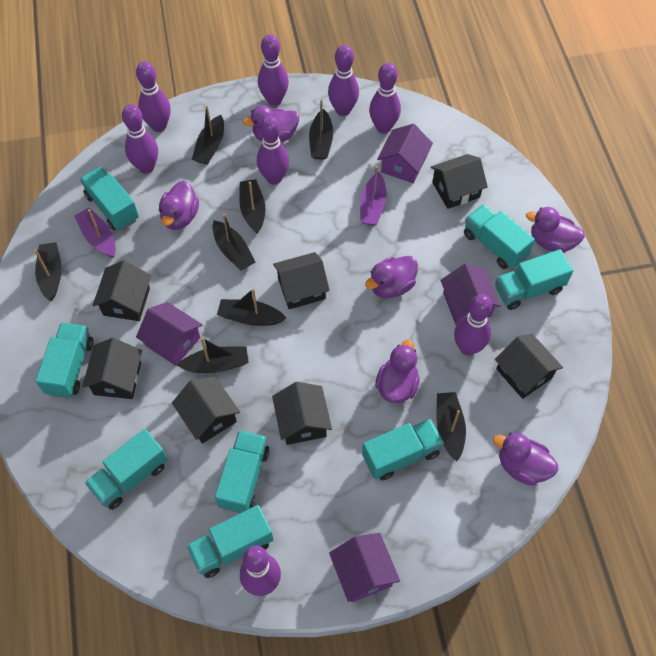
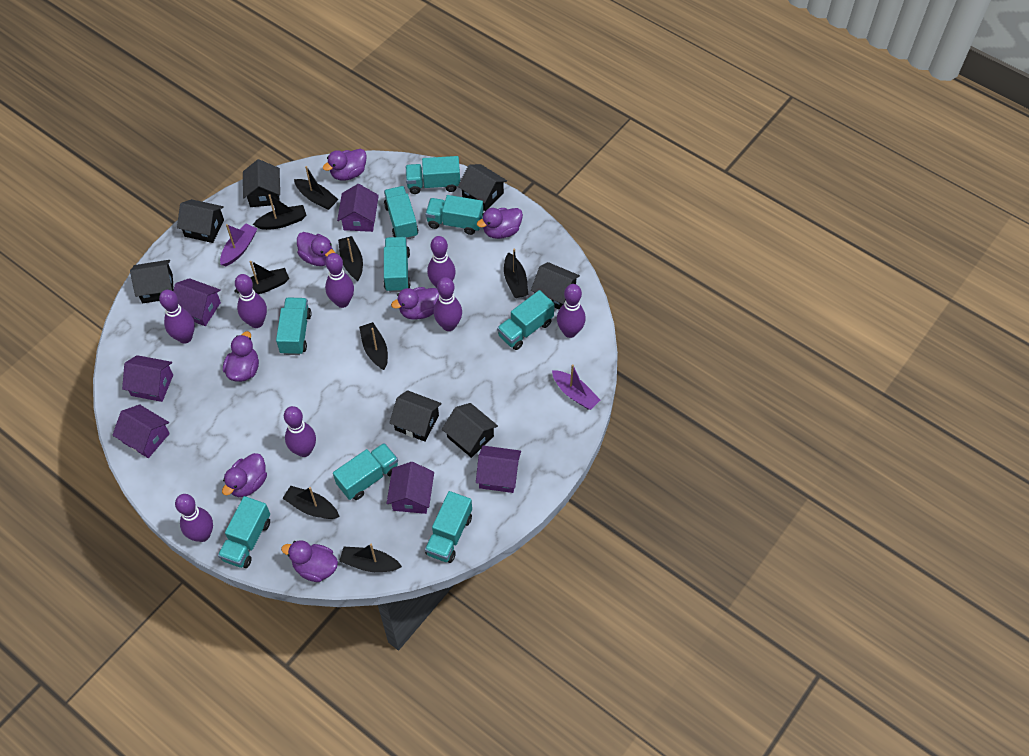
purple duck: 6 -> 7
purple house: 4 -> 6
turquoise truck: 8 -> 9

